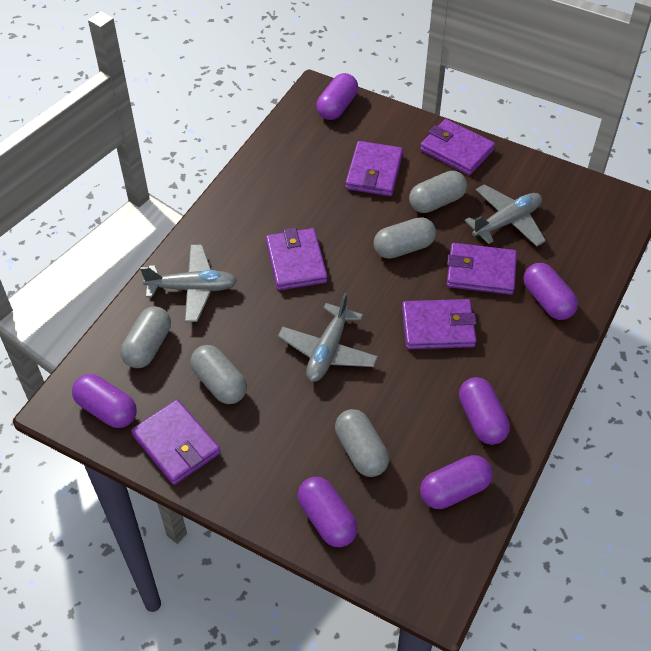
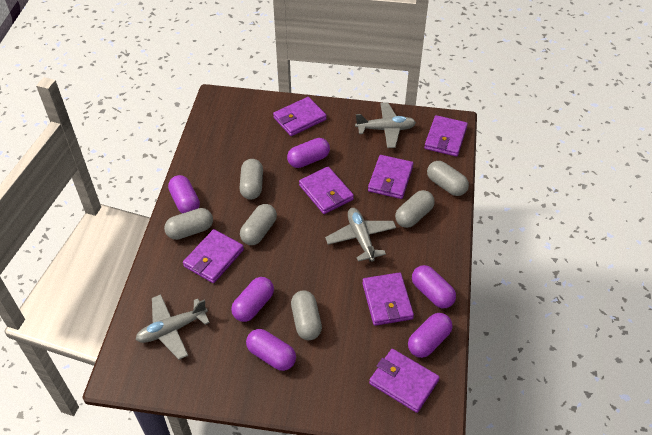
grey capsule: 5 -> 6
purple wallet: 6 -> 7

